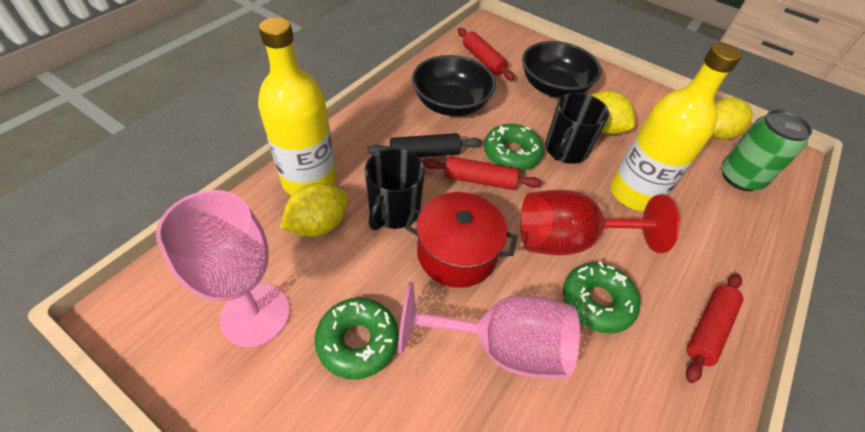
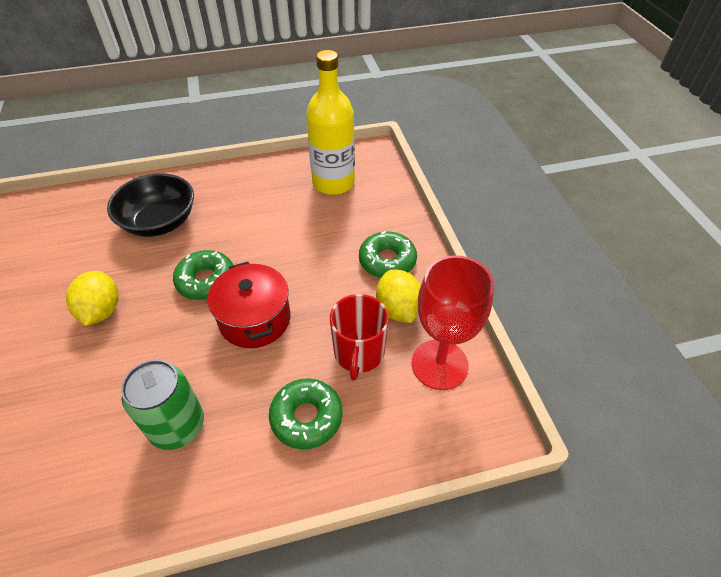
black bowl: 2 -> 1
black mug: 2 -> 0
black rolling pin: 1 -> 0
pink goblet: 2 -> 0
red mug: 0 -> 1
red rolling pin: 3 -> 0
yellow bottle: 2 -> 1
yellow lemon: 3 -> 2

